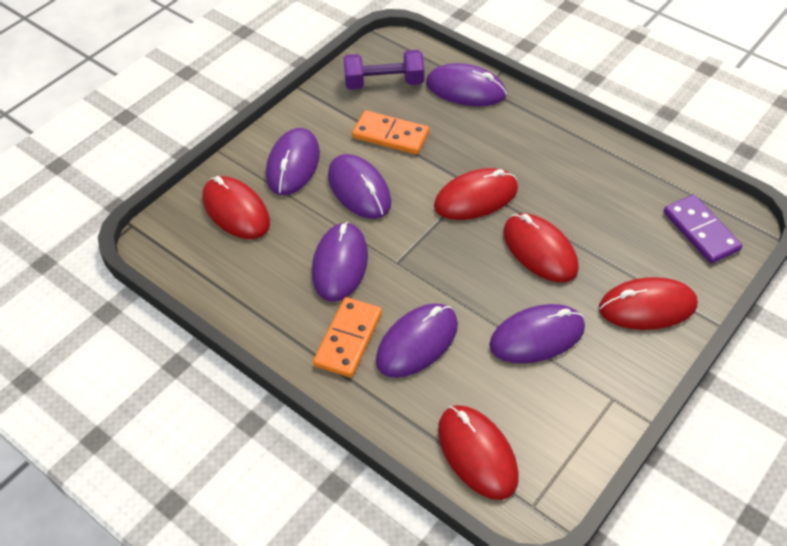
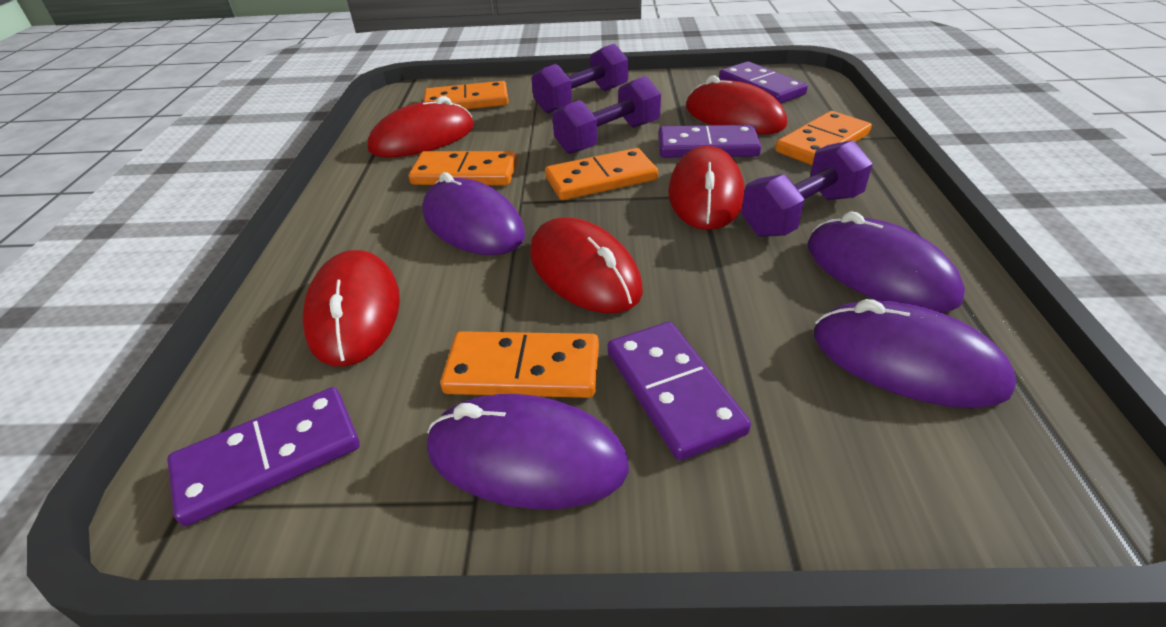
orange domino: 2 -> 5
purple domino: 1 -> 4
purple dumbbell: 1 -> 3
purple mouse: 6 -> 4

